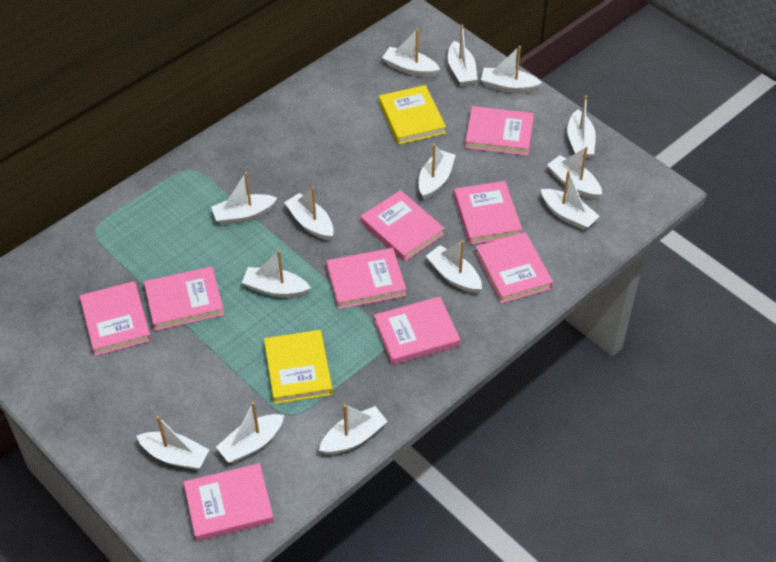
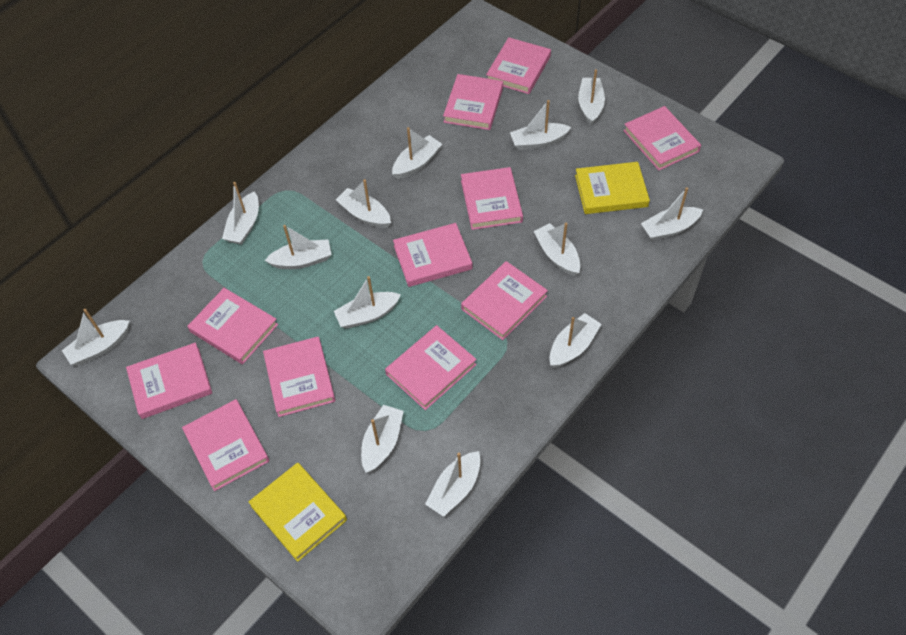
pink book: 9 -> 11
white boat: 14 -> 13

